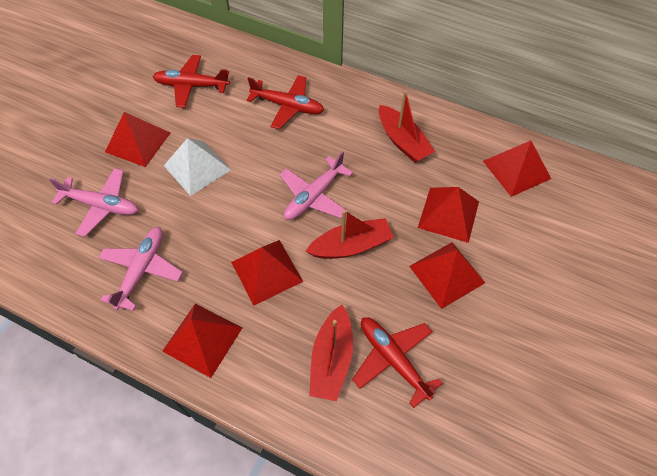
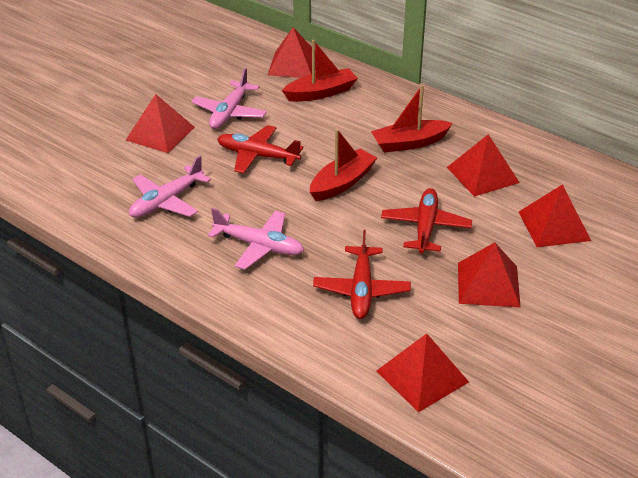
white pyramid: 1 -> 0

